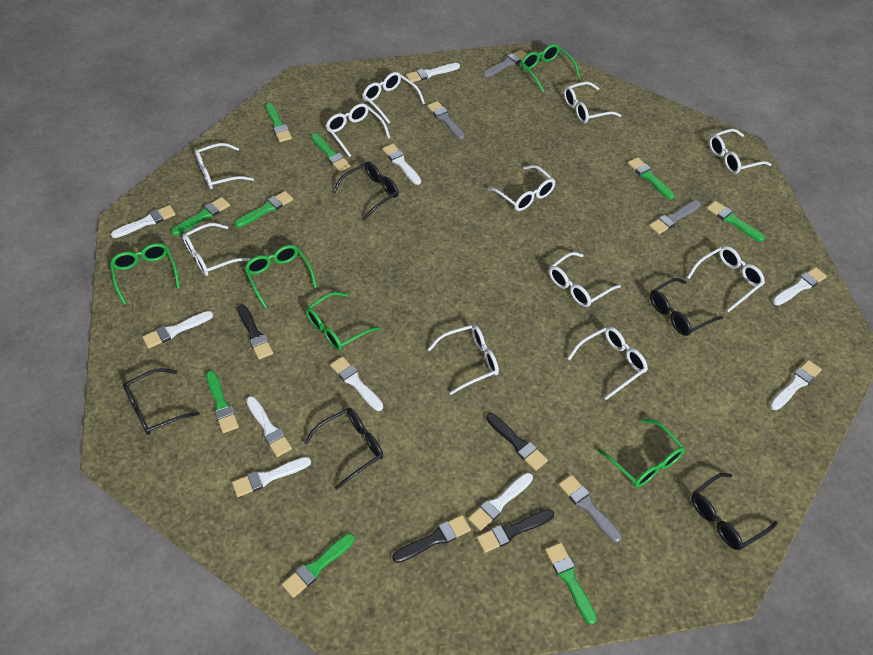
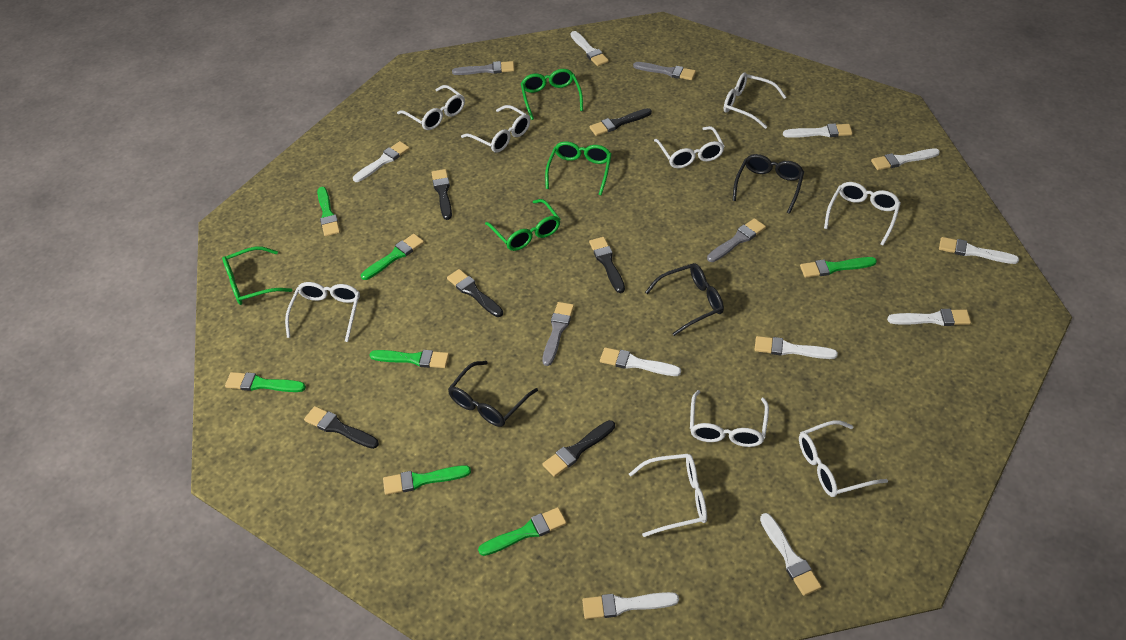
black brush: 4 -> 6
black glasses: 5 -> 3
green brush: 9 -> 7
green glasses: 5 -> 4
white glasses: 11 -> 9

